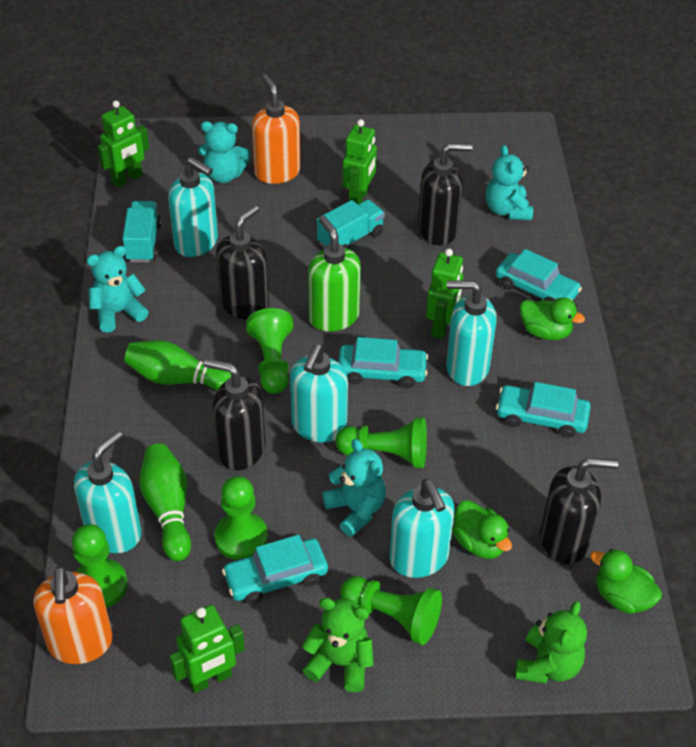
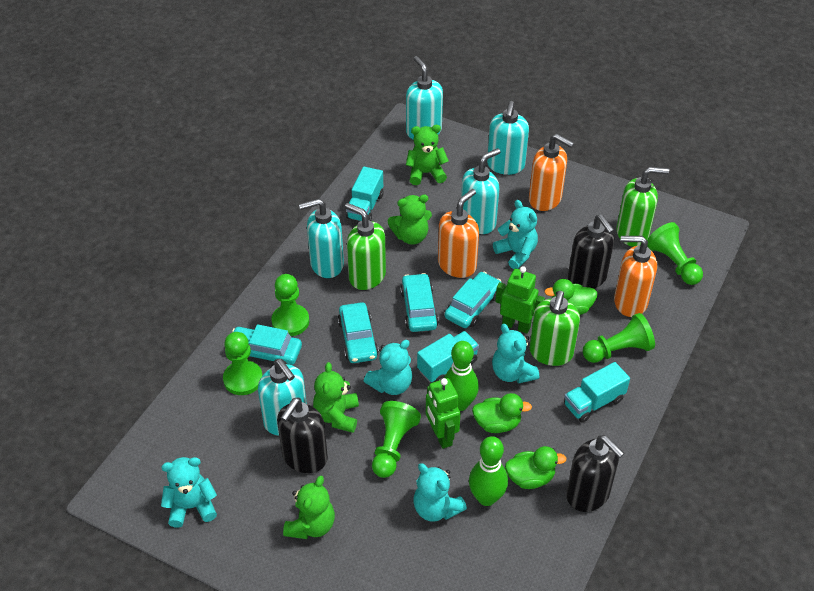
black soap dispenser: 4 -> 3
green robot: 4 -> 2
green soap dispenser: 1 -> 3
green teddy bear: 2 -> 4
orange soap dispenser: 2 -> 3
turquoise teddy bear: 4 -> 5
turquoise truck: 2 -> 3

